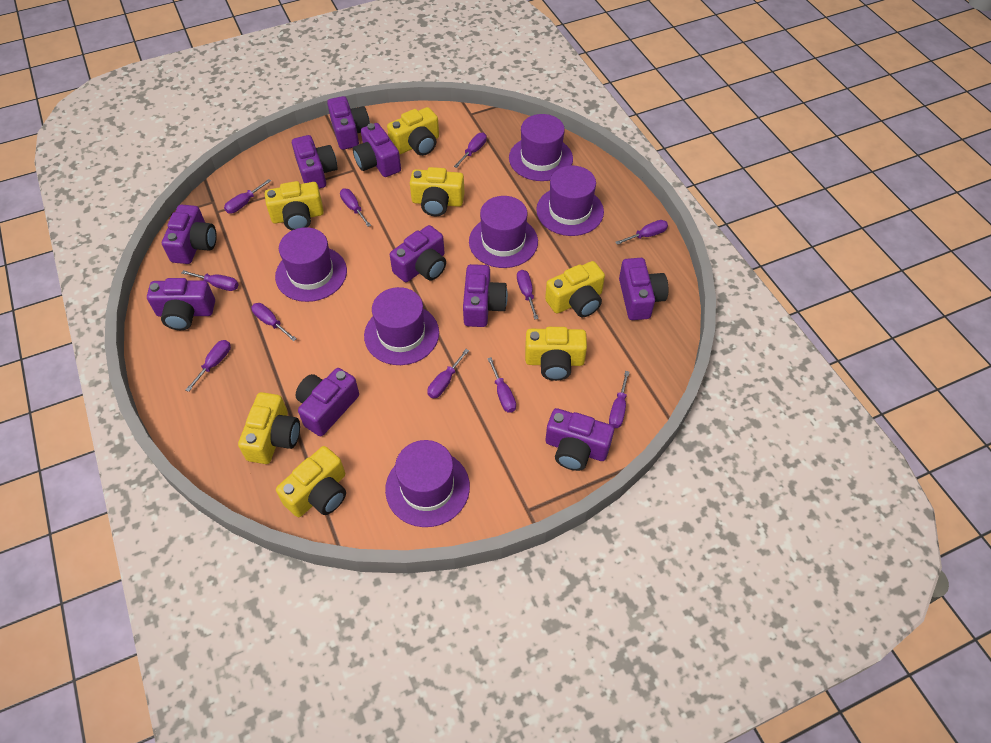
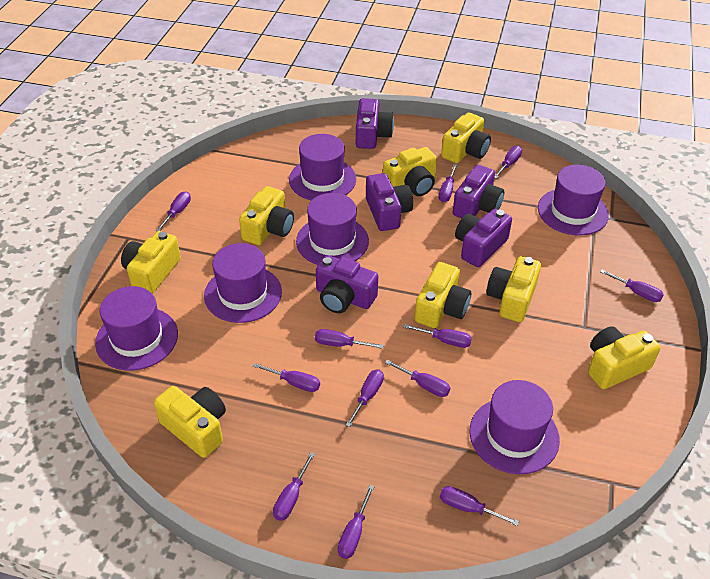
purple camera: 10 -> 5
purple screwdriver: 11 -> 12
yellow camera: 7 -> 8

